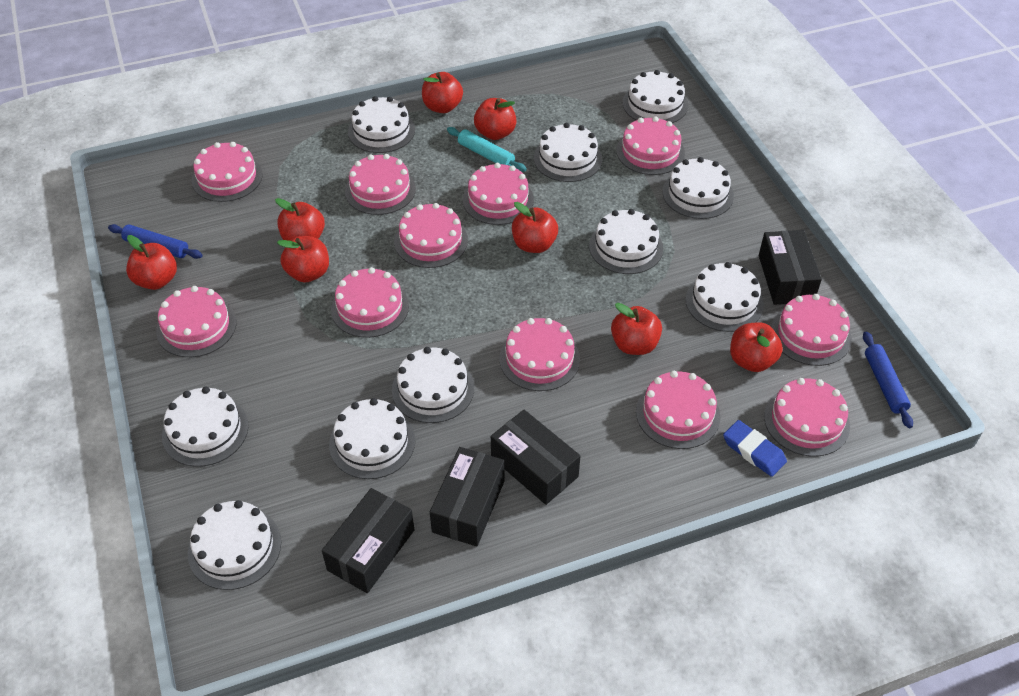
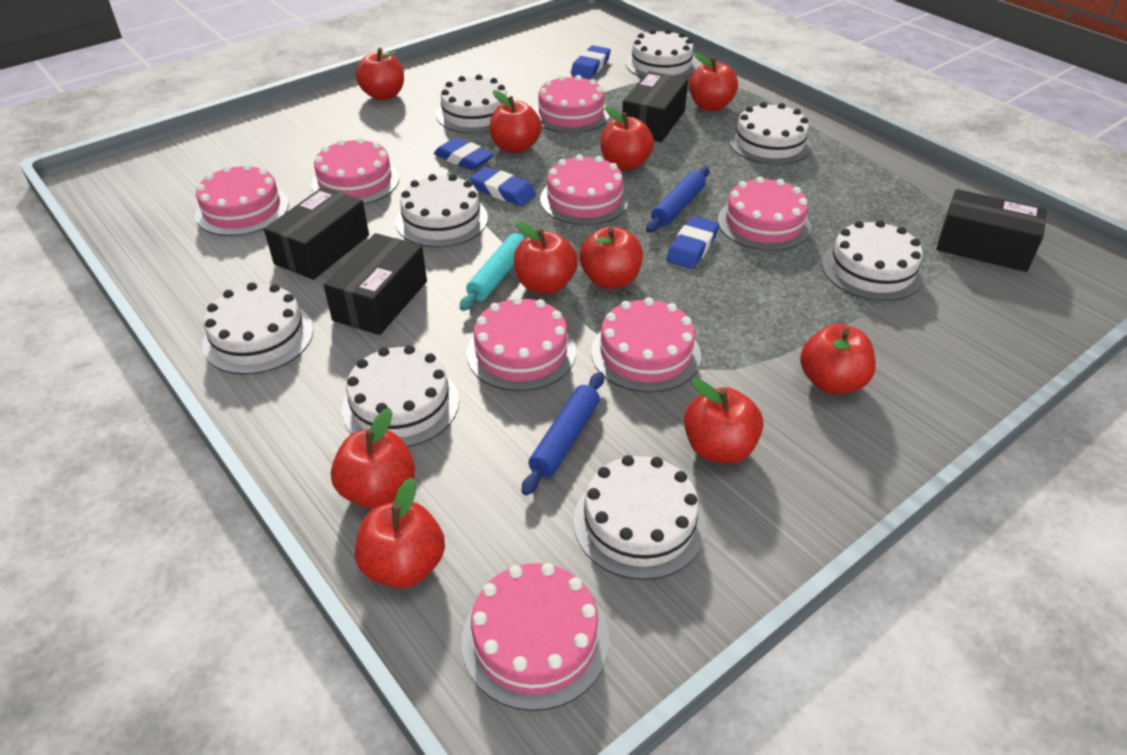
blue eraser: 1 -> 4
pink cake: 11 -> 8
red apple: 8 -> 10
white cake: 10 -> 8

